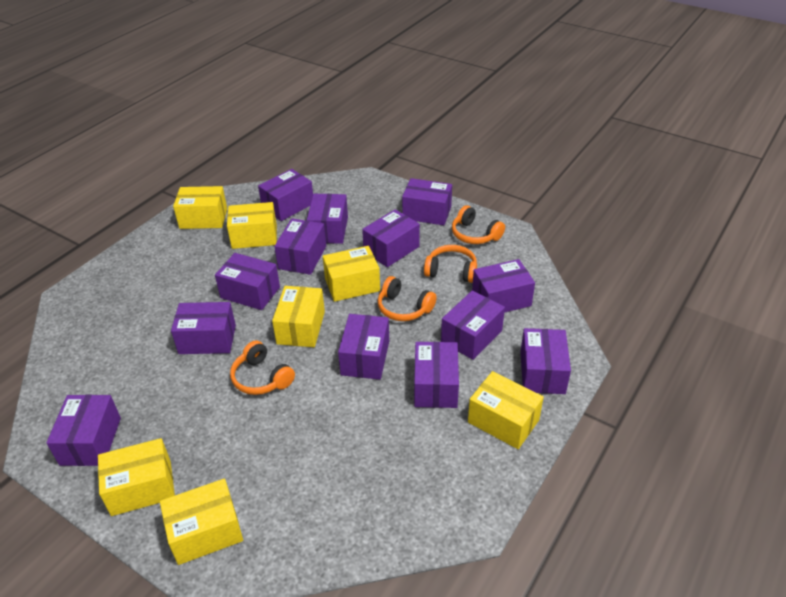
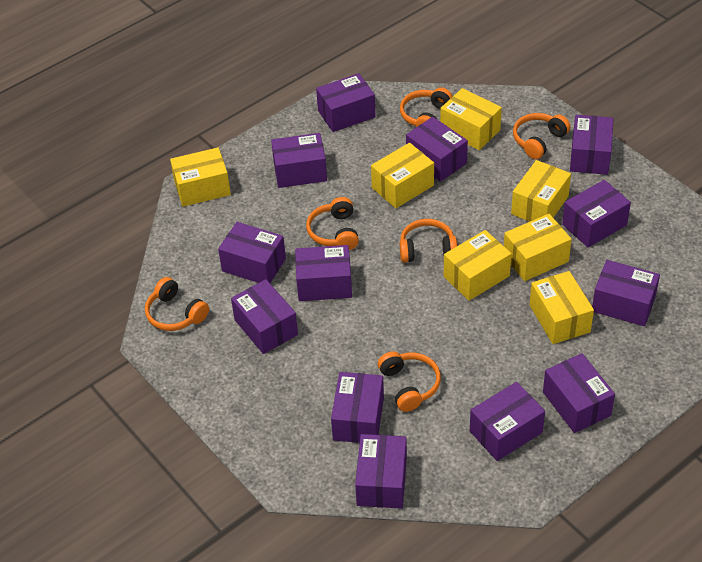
orange headphones: 4 -> 6

